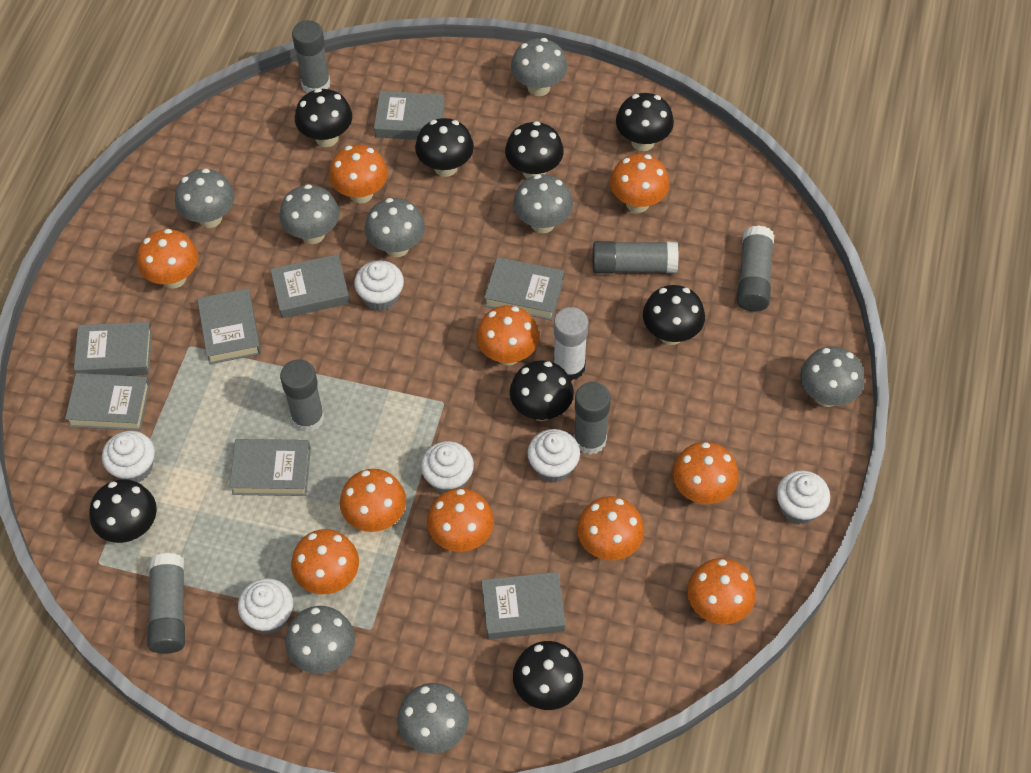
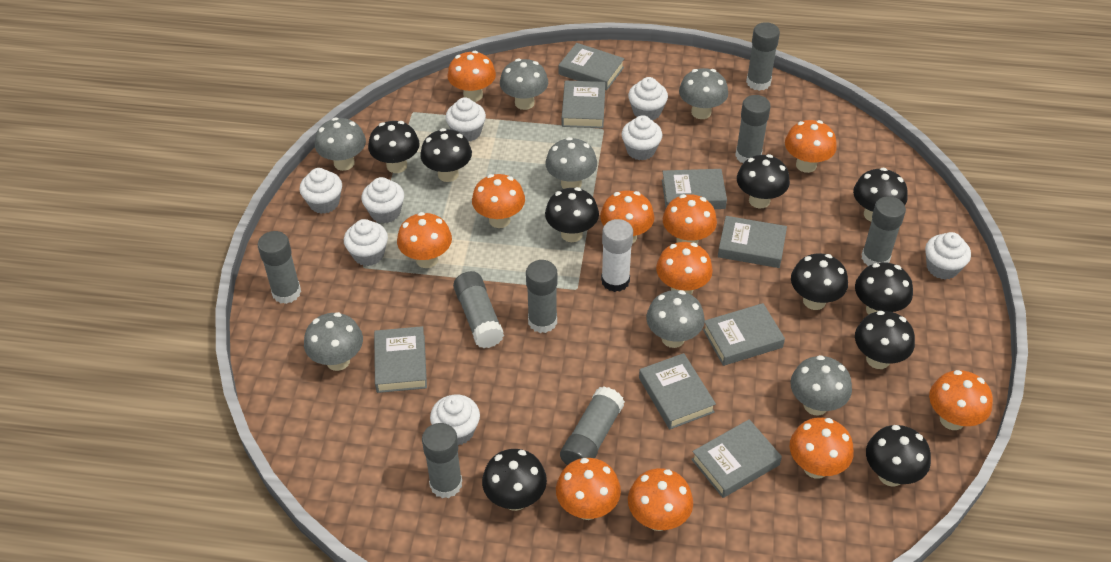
black mushroom: 8 -> 10
grey glue stick: 6 -> 8
grey mushroom: 8 -> 7
orange mushroom: 10 -> 11
white cupcake: 6 -> 8

